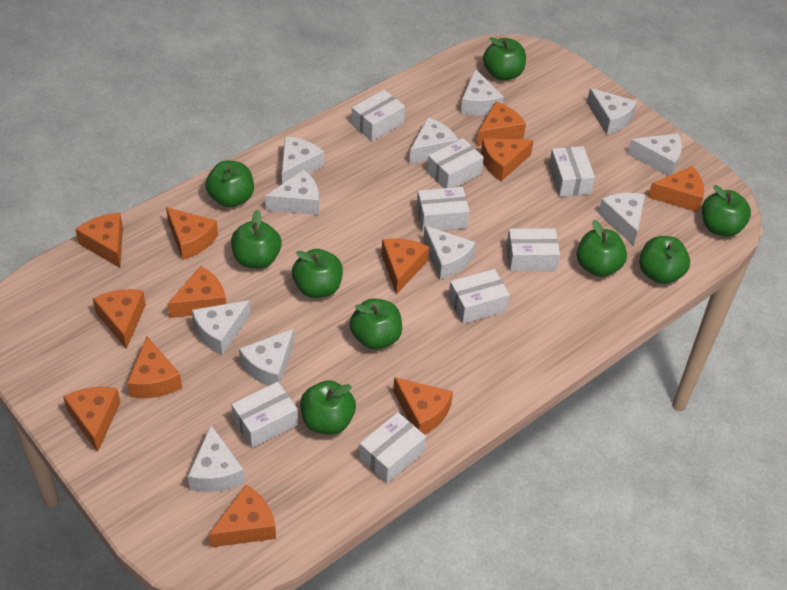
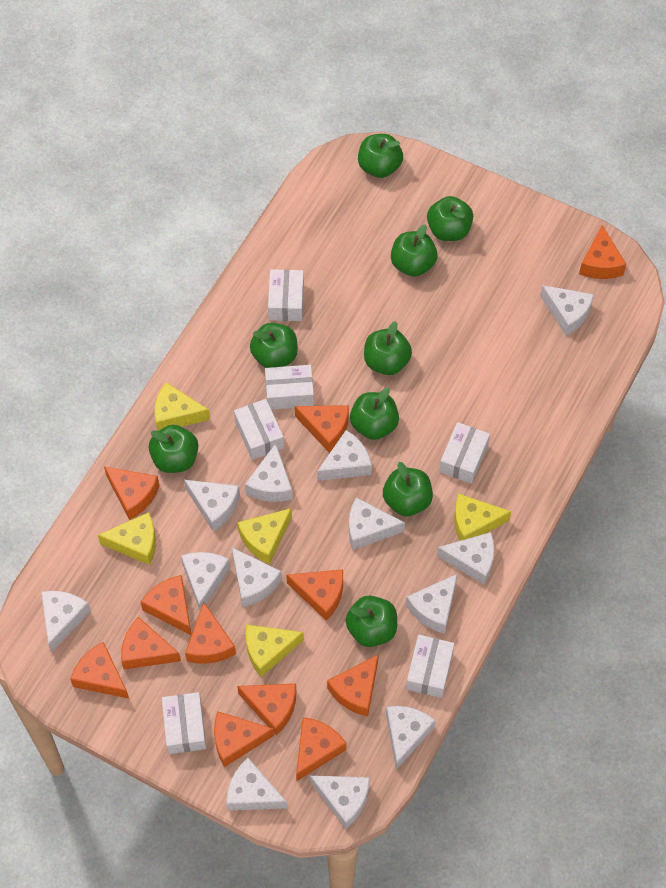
white box: 8 -> 6
white cheese: 11 -> 13
yellow cheese: 0 -> 5

